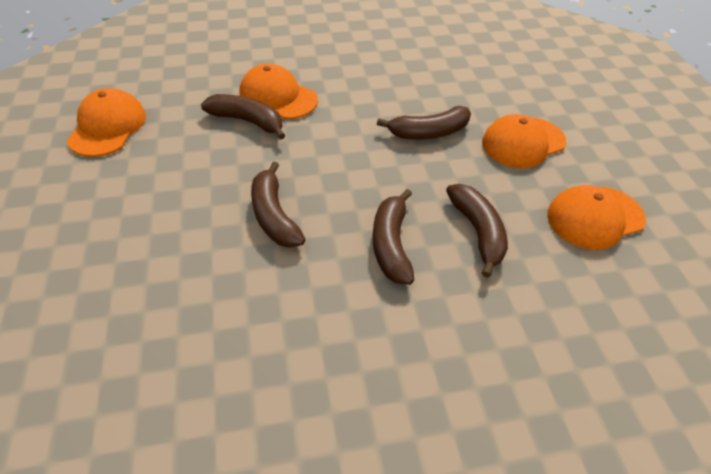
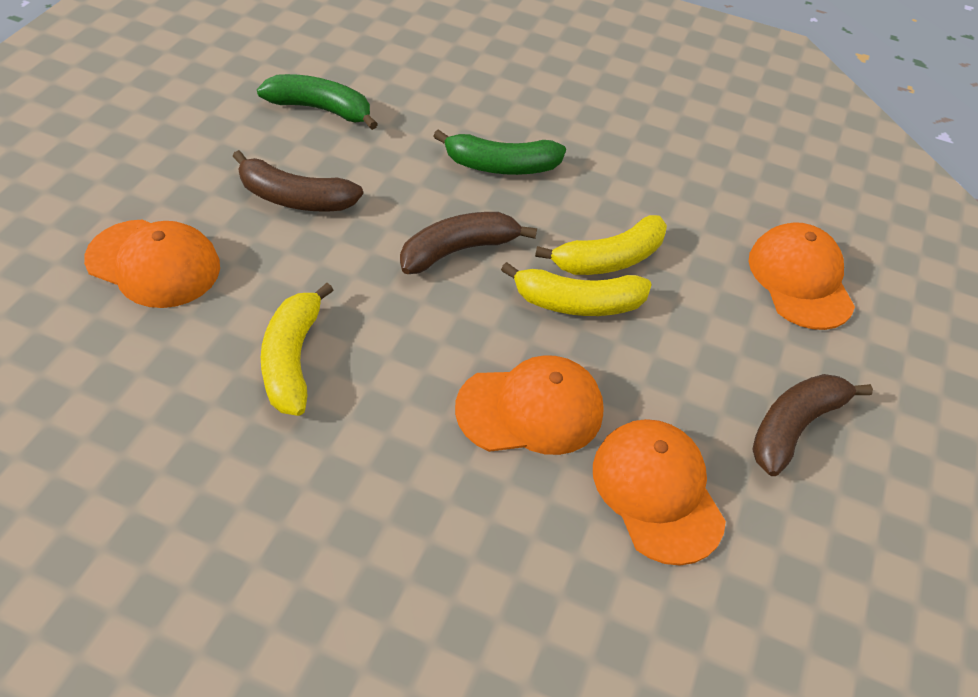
brown banana: 5 -> 3
green banana: 0 -> 2
yellow banana: 0 -> 3

